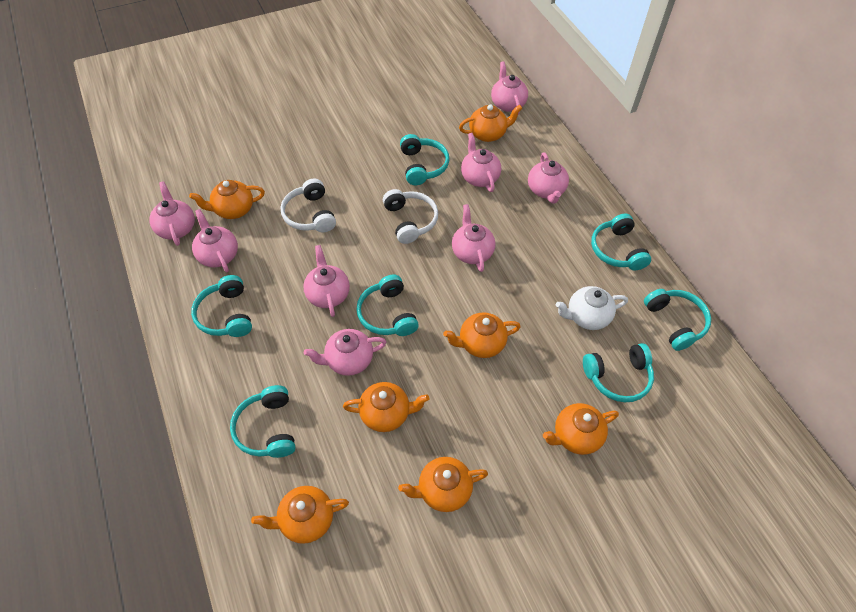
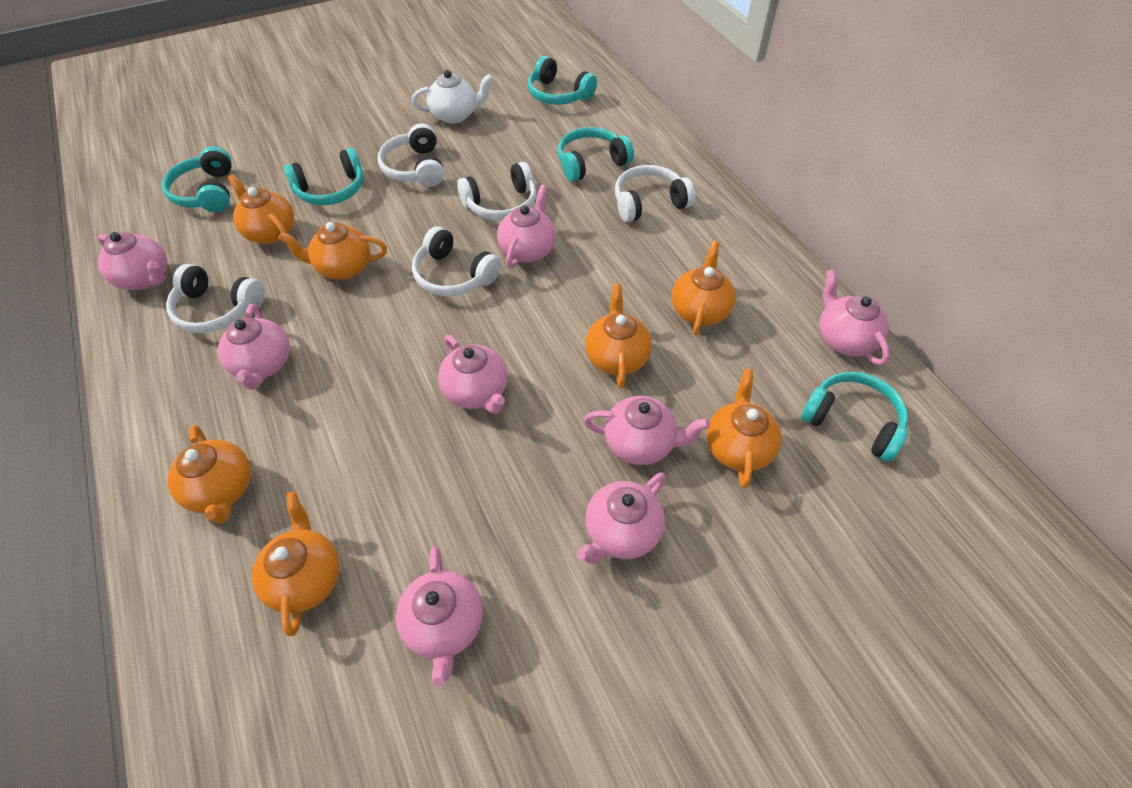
turquoise headphones: 7 -> 5
white headphones: 2 -> 5

